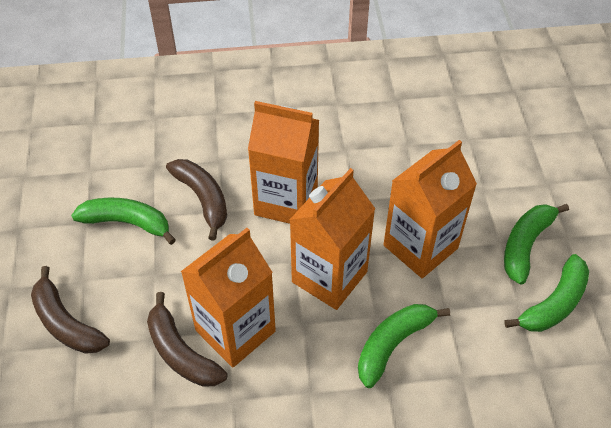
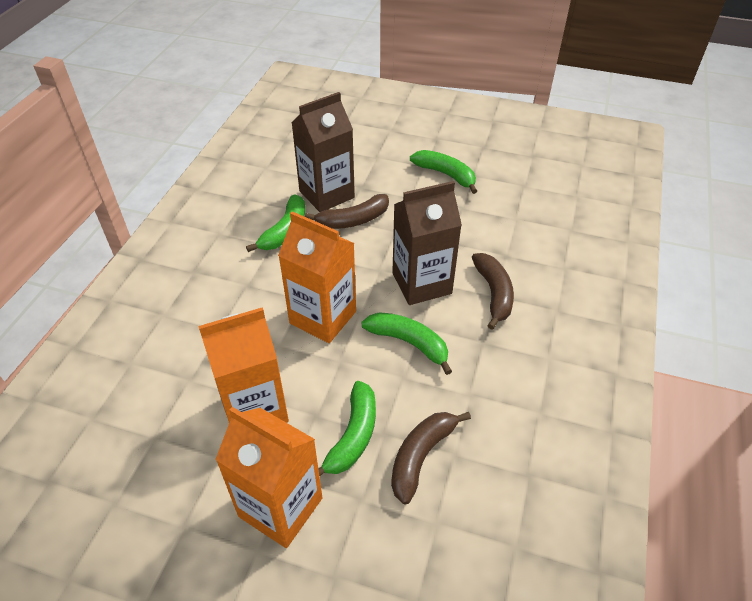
brown carton: 0 -> 2
orange carton: 4 -> 3

